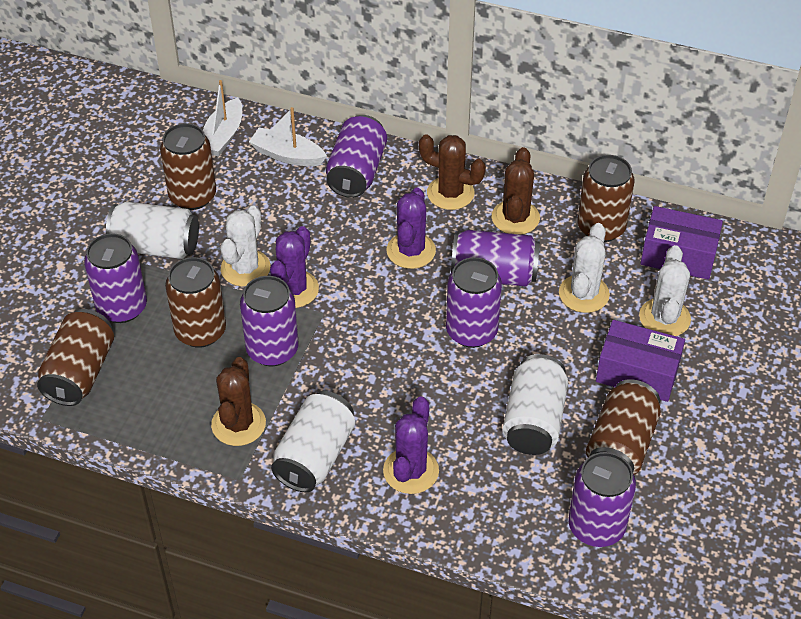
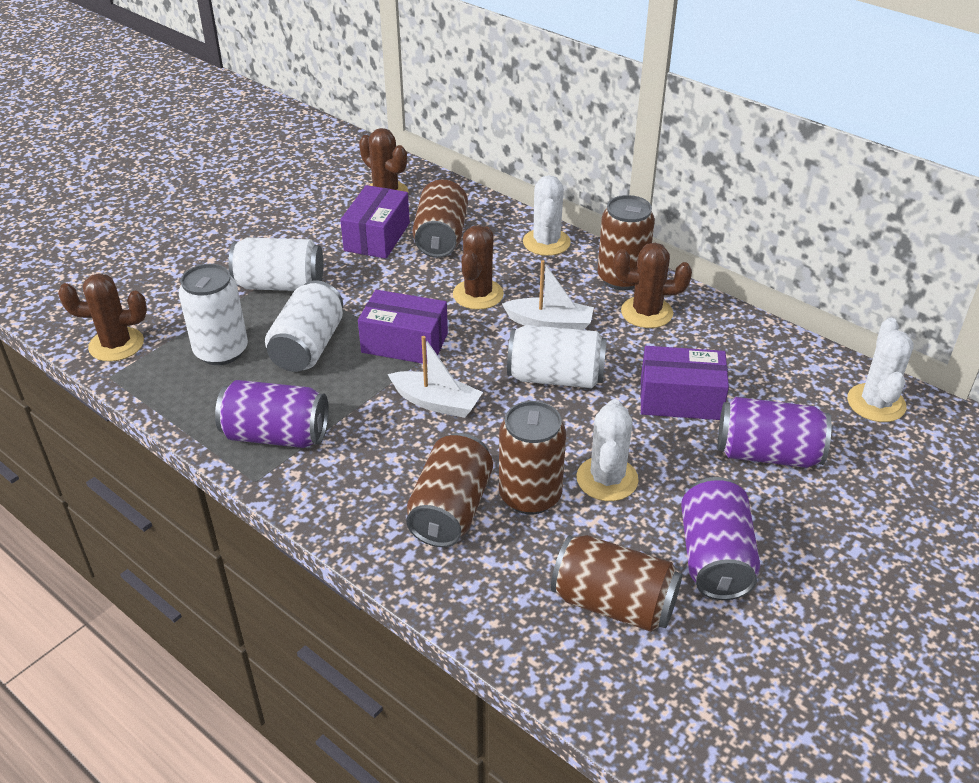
brown cactus: 3 -> 4
purple box: 2 -> 3
purple cactus: 3 -> 0
purple can: 6 -> 3
white can: 3 -> 4

